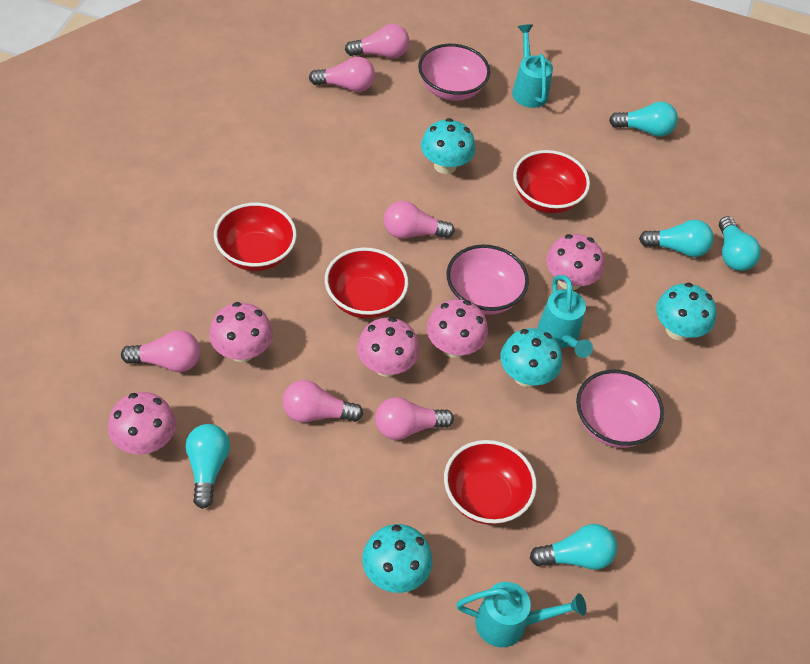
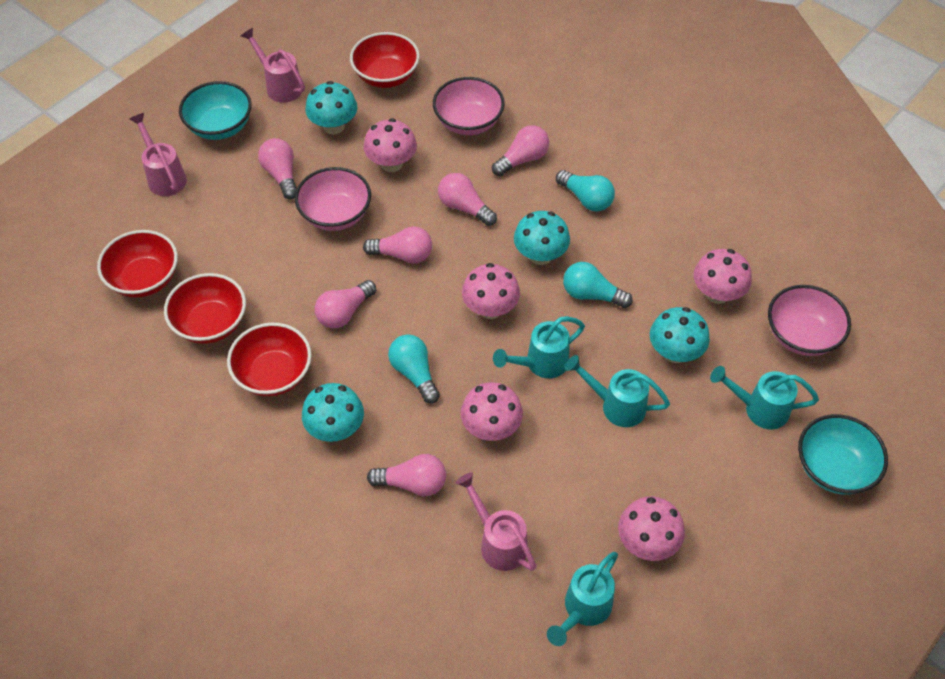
pink watering can: 0 -> 3
turquoise bowl: 0 -> 2
turquoise light bulb: 5 -> 3
turquoise watering can: 3 -> 4

